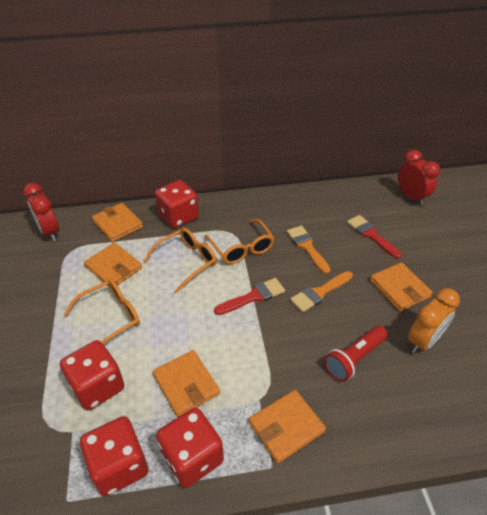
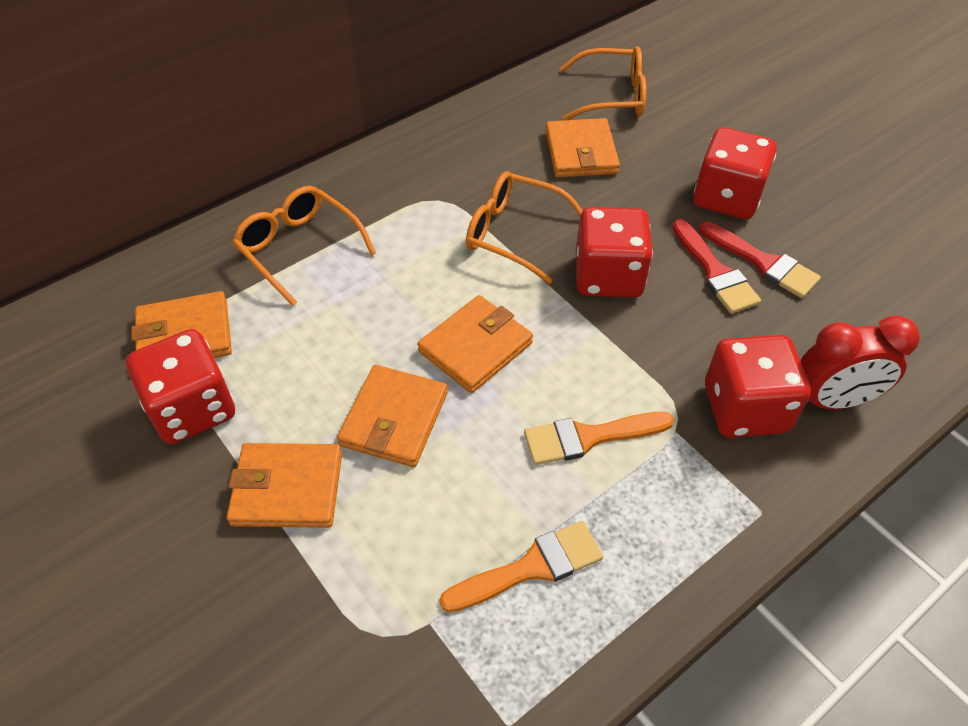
orange clock: 1 -> 0
red clock: 2 -> 1
red flashlight: 1 -> 0

